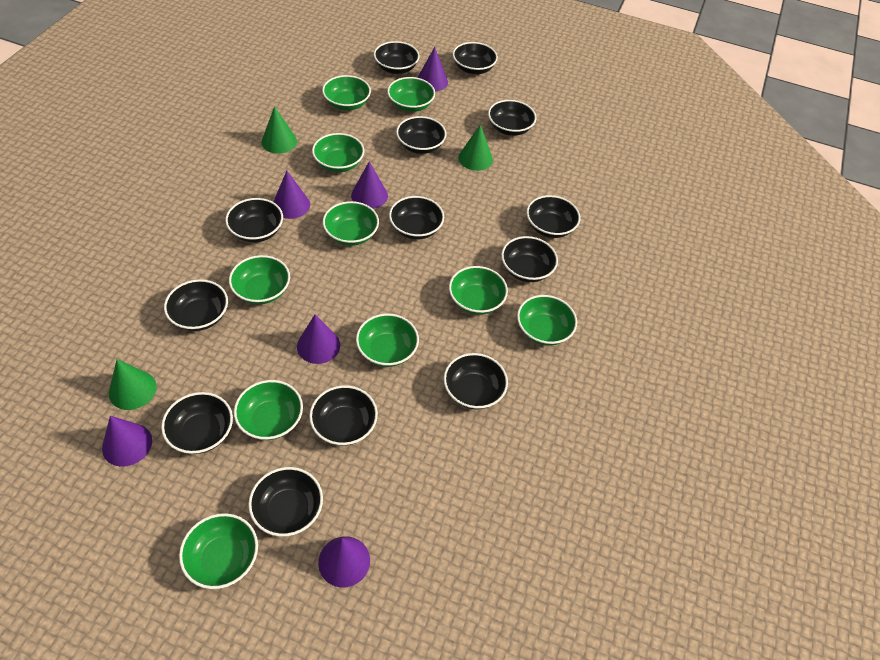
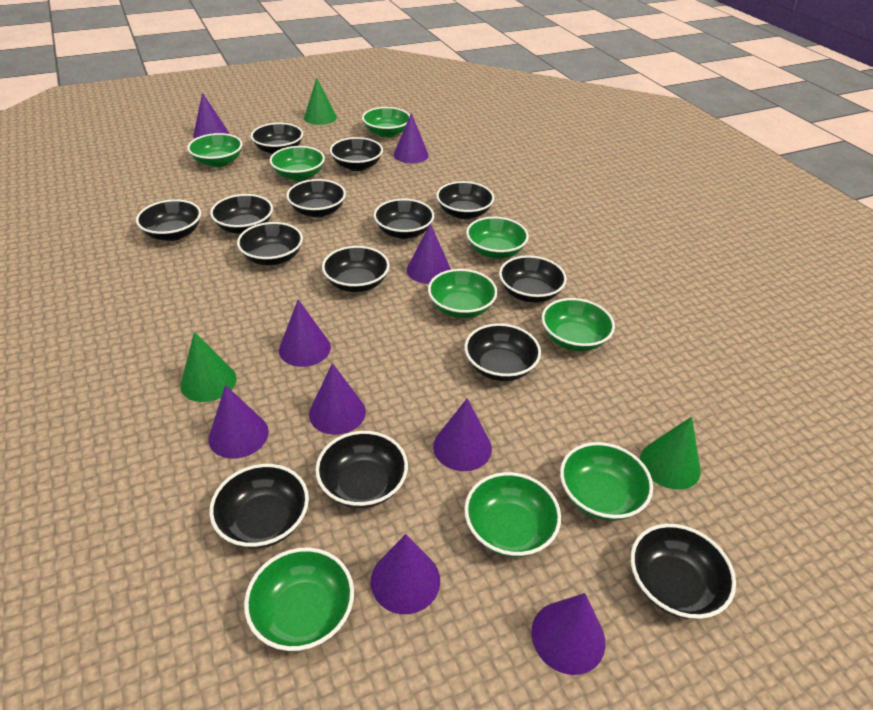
black bowl: 13 -> 14
green bowl: 10 -> 9
purple cone: 6 -> 9

